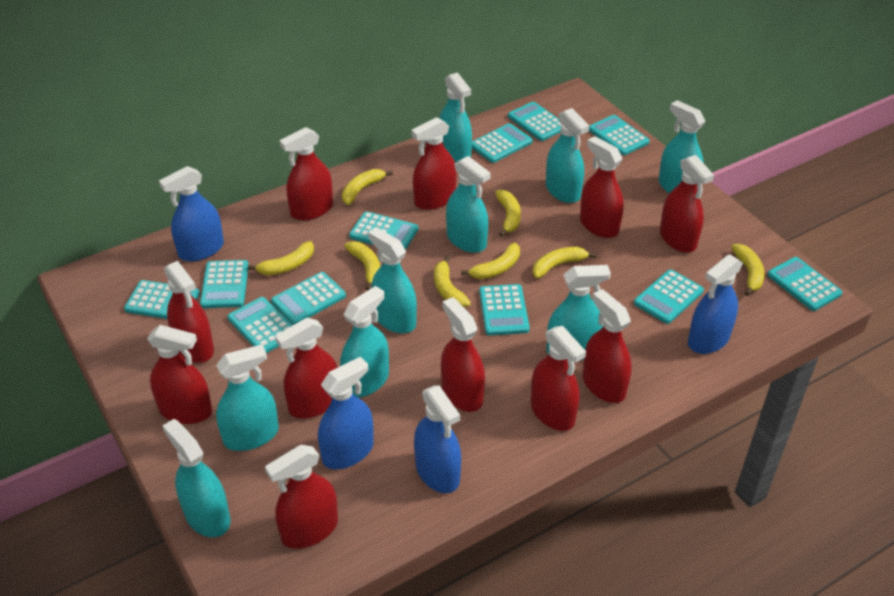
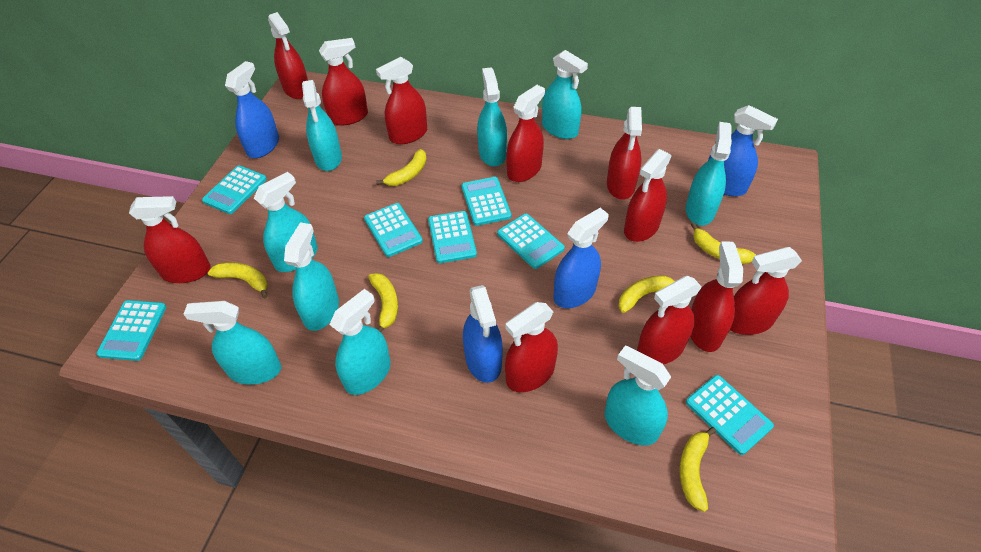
turquoise calculator: 11 -> 7
yellow banana: 8 -> 6

